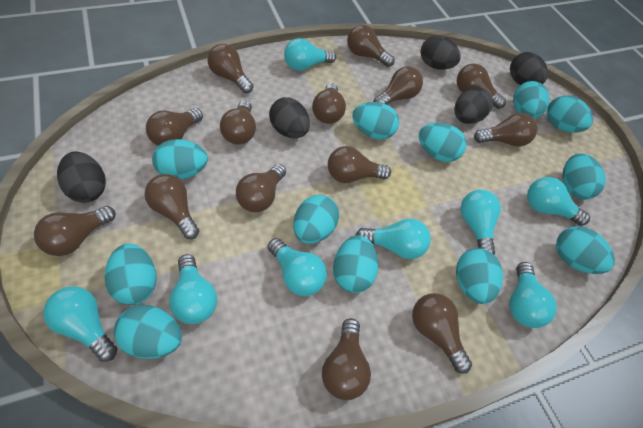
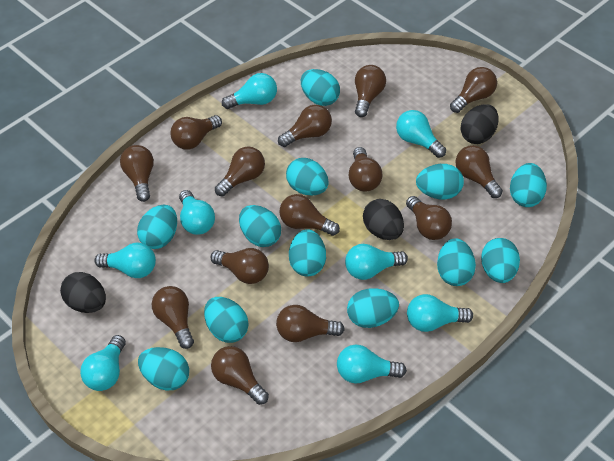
black egg: 5 -> 3

